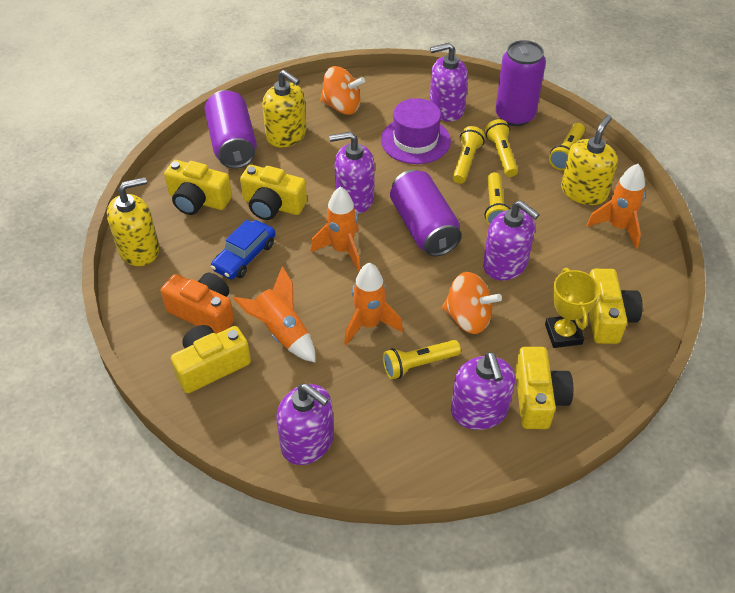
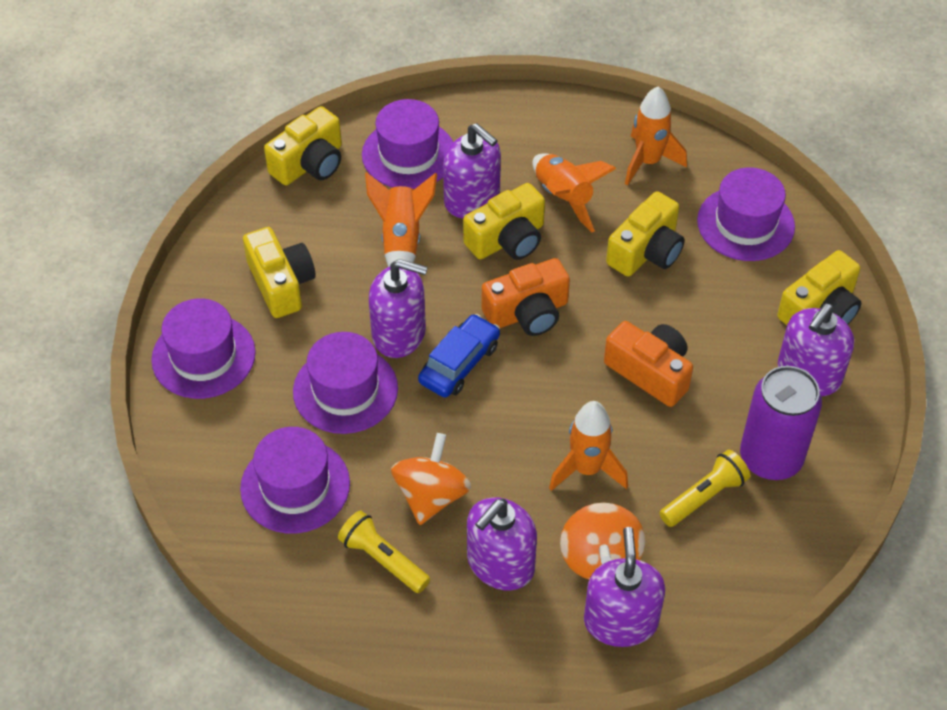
orange camera: 1 -> 2
purple can: 3 -> 1
purple hat: 1 -> 5
yellow flashlight: 5 -> 2
yellow soap dispenser: 3 -> 0
yellow trophy: 1 -> 0

